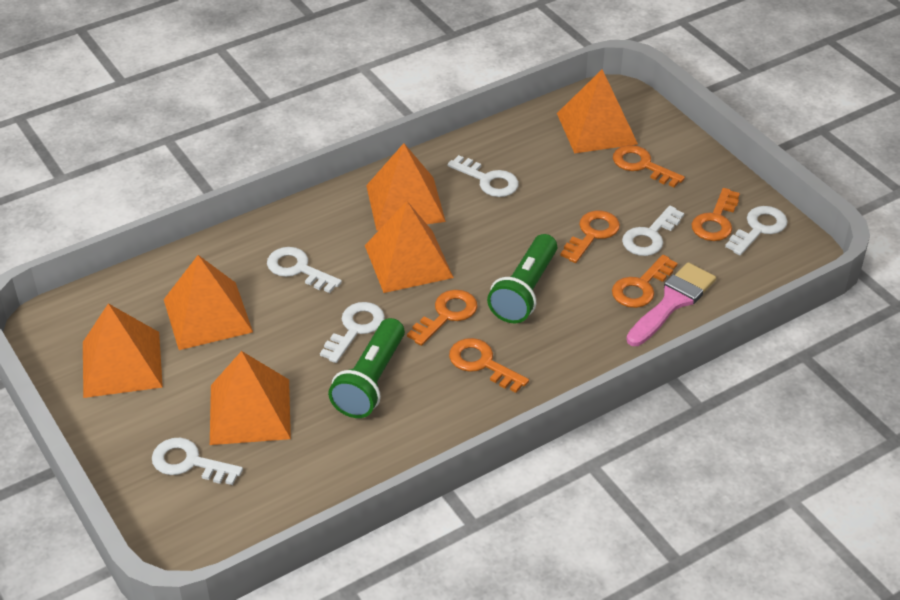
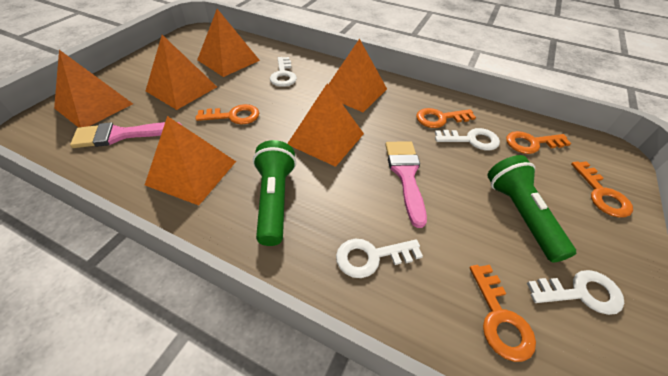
orange key: 6 -> 5
pink brush: 1 -> 2
white key: 6 -> 4

